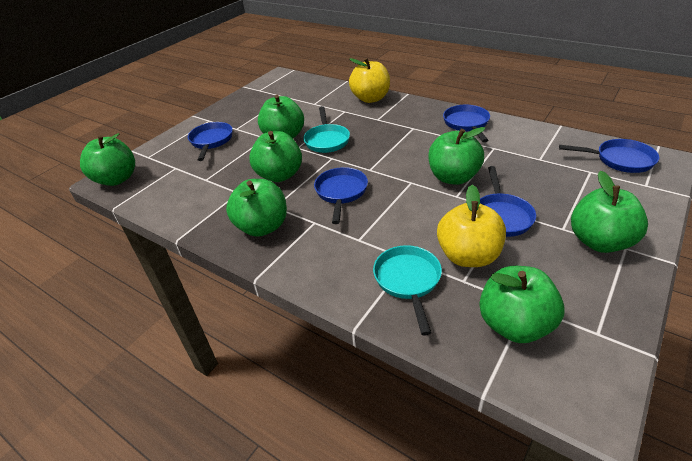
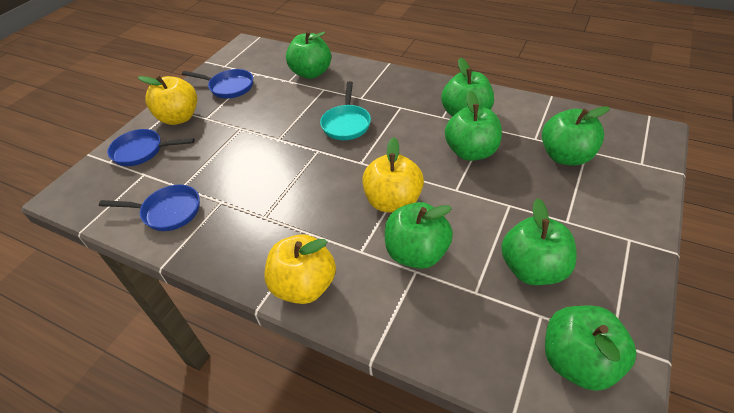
blue pan: 5 -> 3
turquoise pan: 2 -> 1
yellow apple: 2 -> 3

